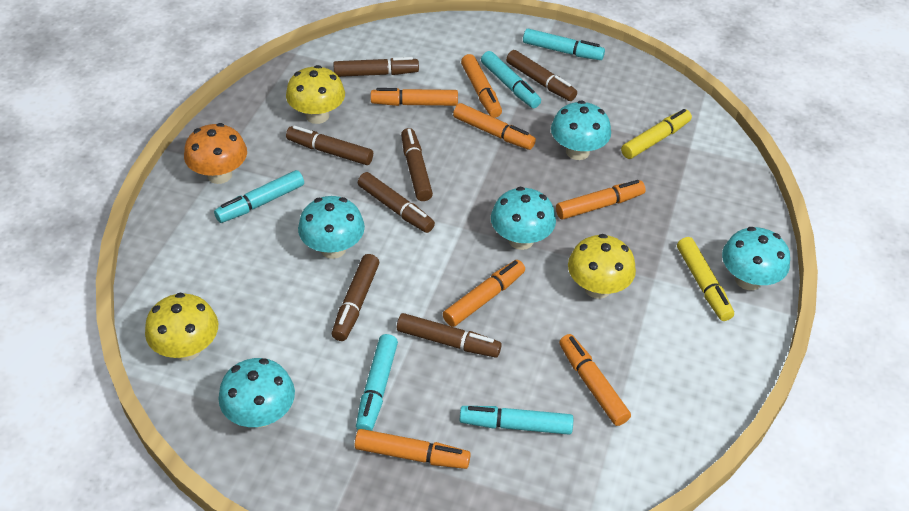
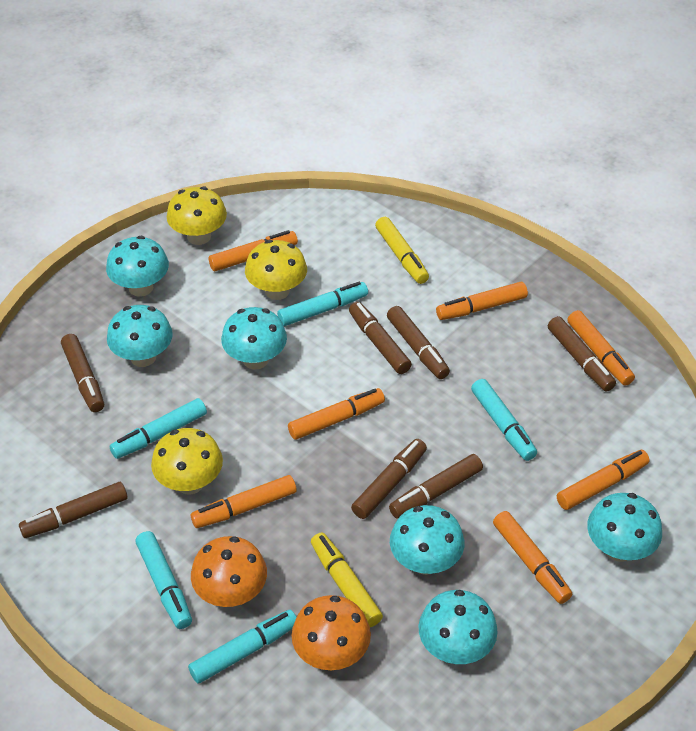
orange mushroom: 1 -> 2
turquoise mushroom: 5 -> 6

